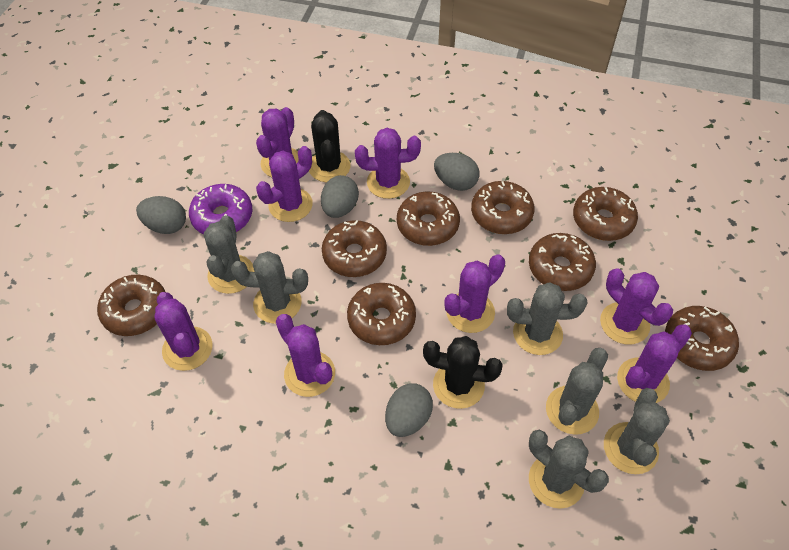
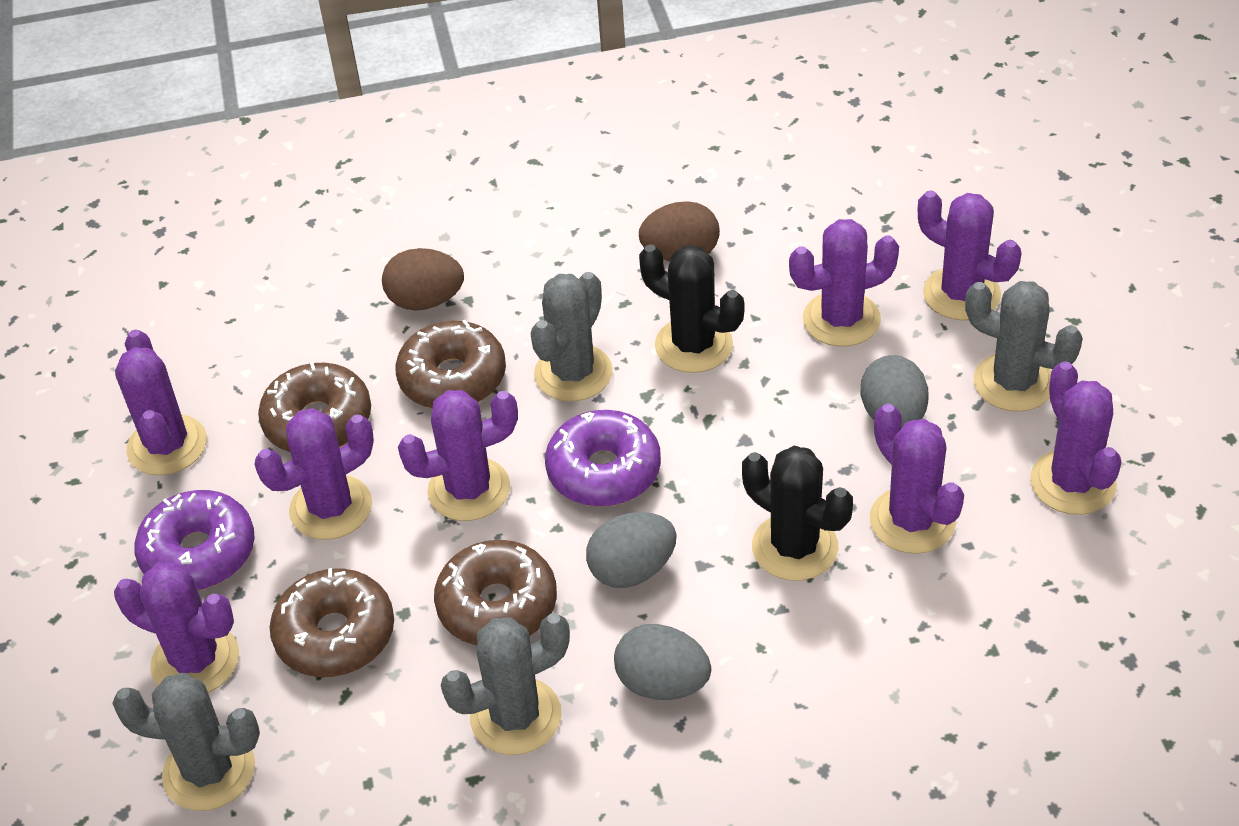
brown donut: 8 -> 4
brown egg: 0 -> 2
grey cactus: 6 -> 4
grey egg: 4 -> 3
purple donut: 1 -> 2

